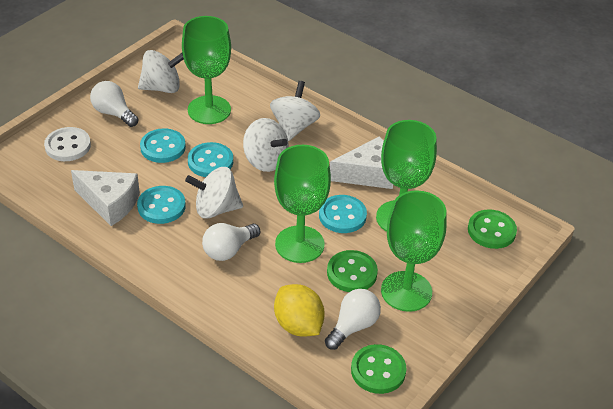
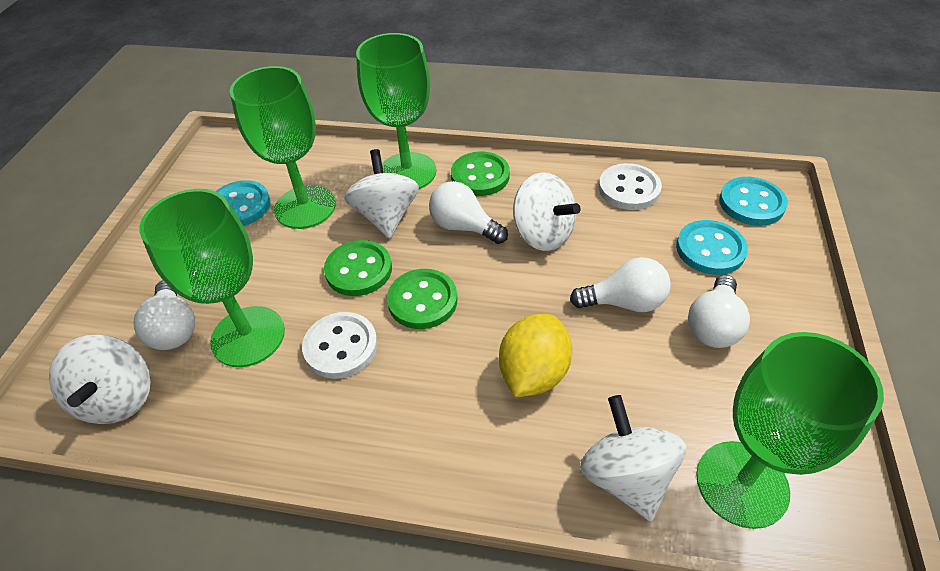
turquoise button: 4 -> 3
white button: 1 -> 2
white cheese: 2 -> 0
white light bulb: 3 -> 4

